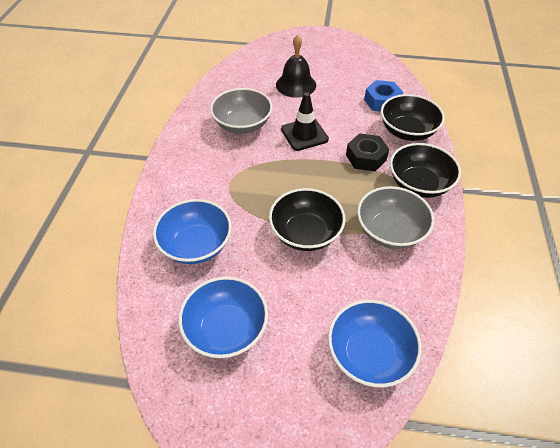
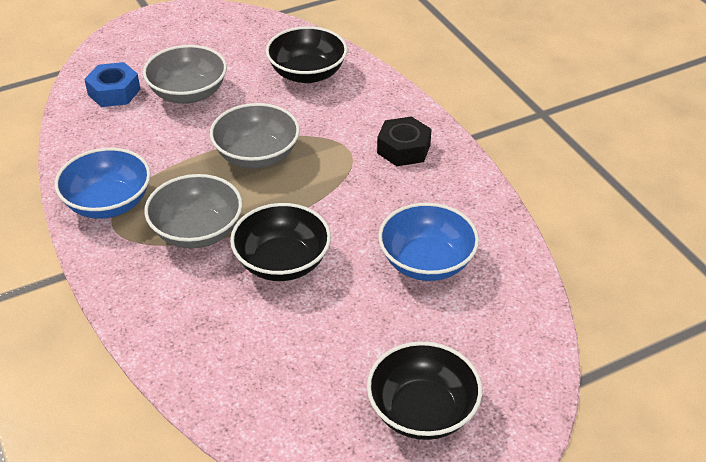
black bell: 1 -> 0
black traffic cone: 1 -> 0
blue bowl: 3 -> 2
grey bowl: 2 -> 3

